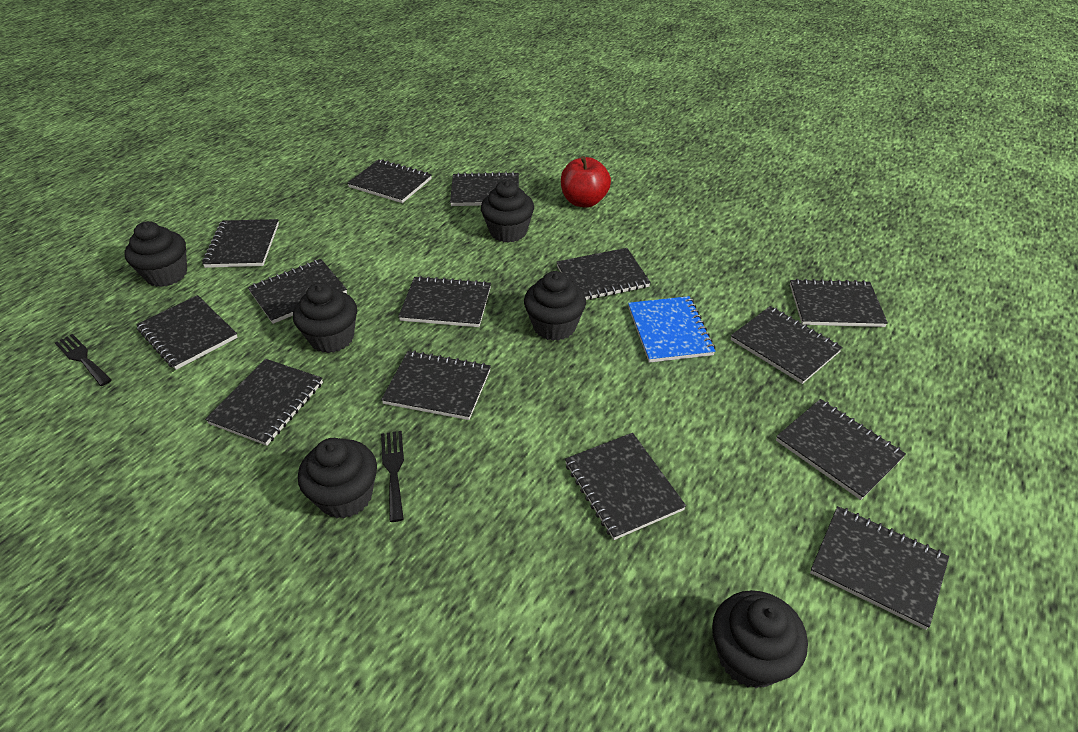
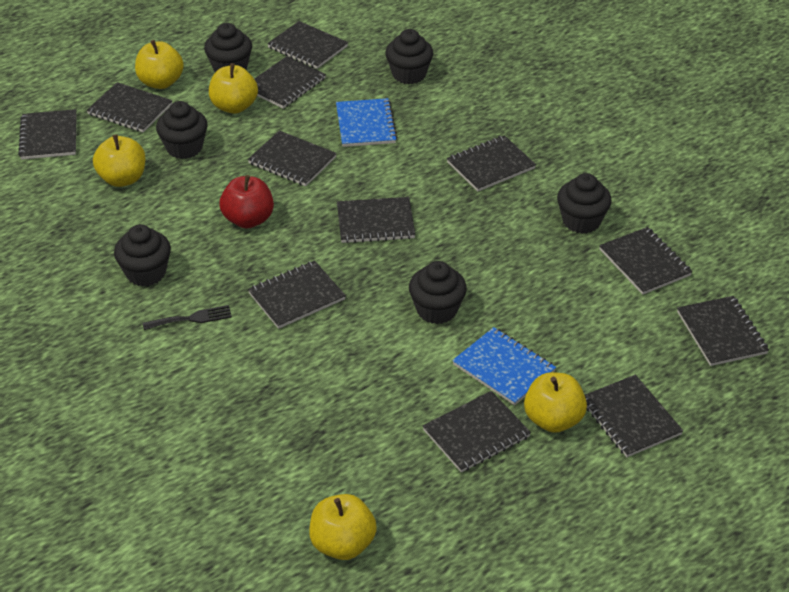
black fork: 2 -> 1
black notebook: 14 -> 12
blue notebook: 1 -> 2
yellow apple: 0 -> 5

